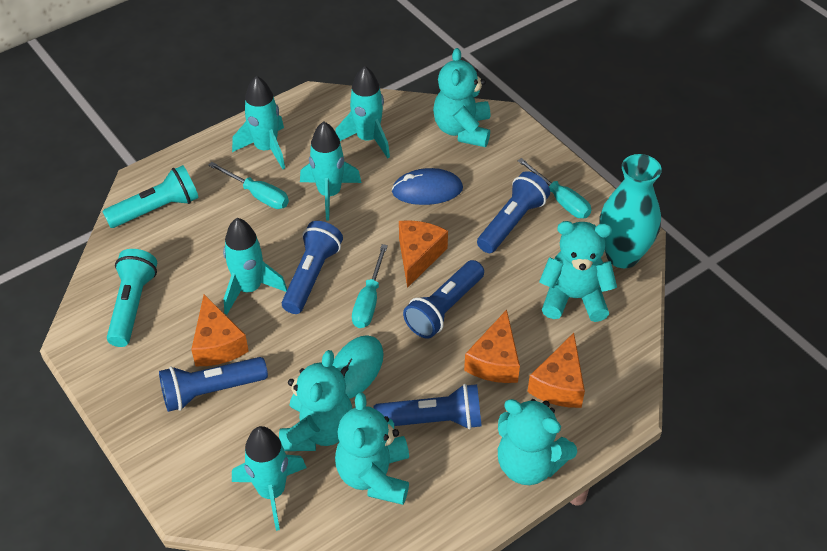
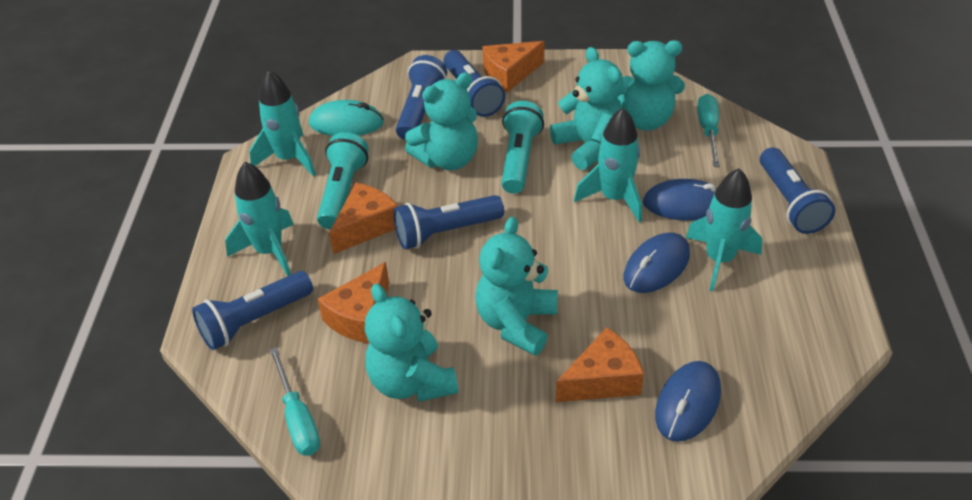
blue mouse: 1 -> 3
turquoise rocket: 5 -> 4
turquoise screwdriver: 3 -> 2
turquoise vase: 1 -> 0

